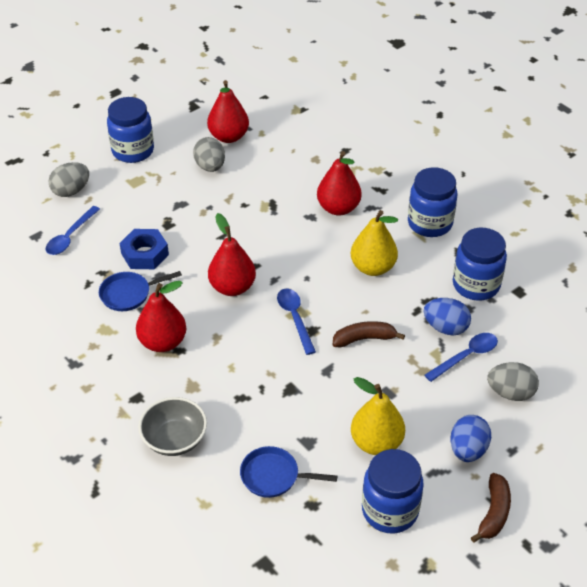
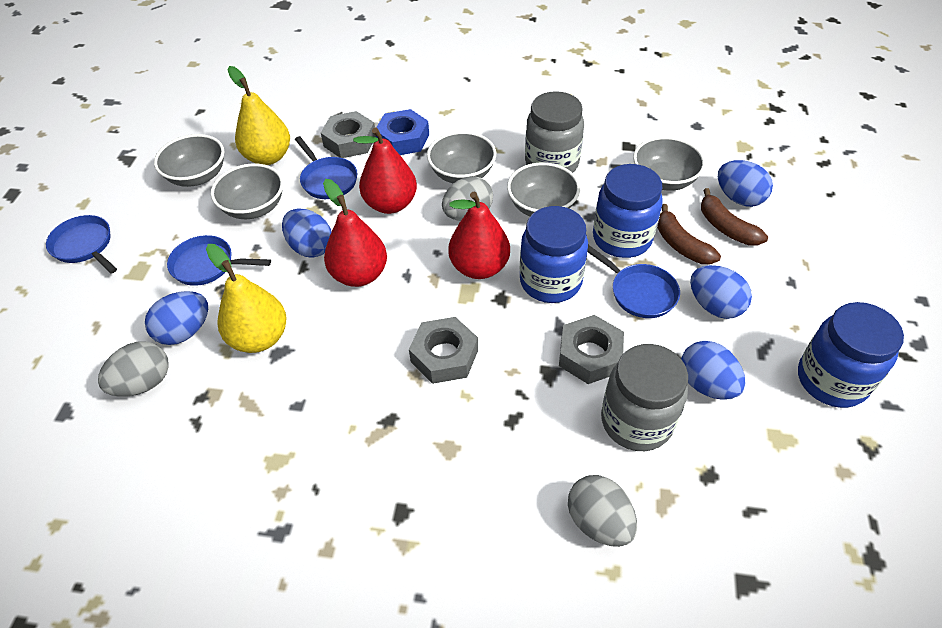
blue egg: 2 -> 5
blue jar: 4 -> 3
blue pan: 2 -> 4
blue spoon: 3 -> 0
grey bowl: 1 -> 5
grey jar: 0 -> 2
grey nut: 0 -> 3
red pear: 4 -> 3

